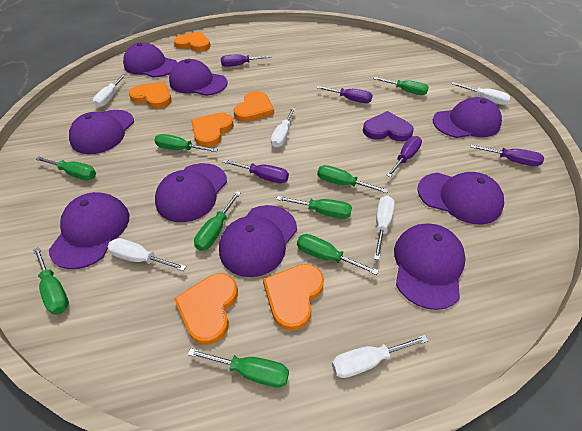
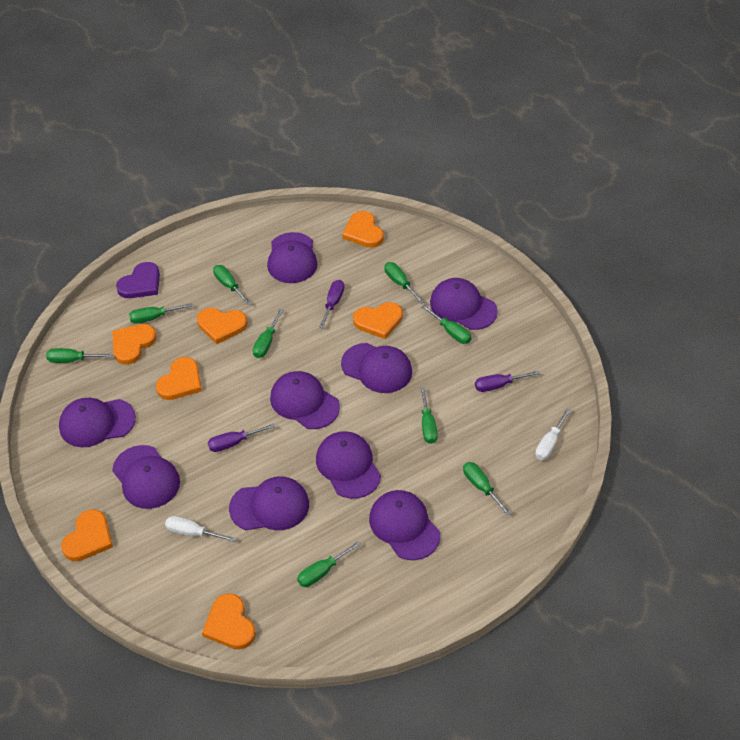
orange heart: 6 -> 7
purple screwdriver: 5 -> 3
white screwdriver: 6 -> 2

